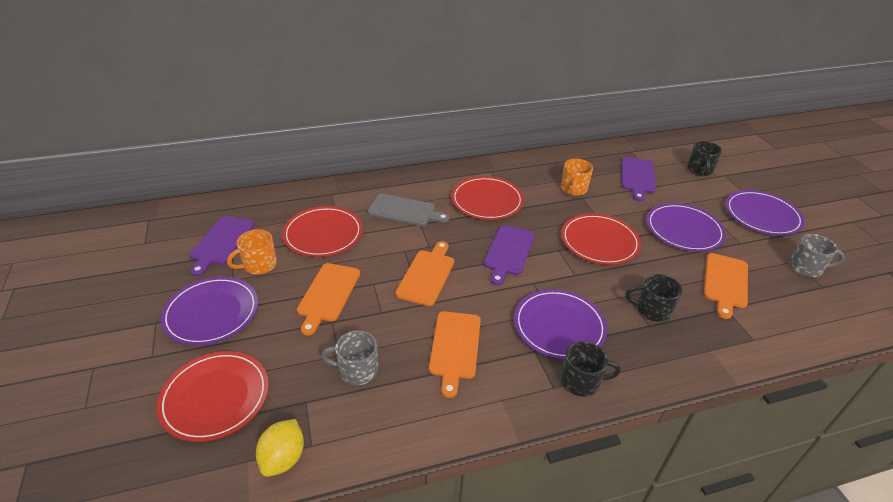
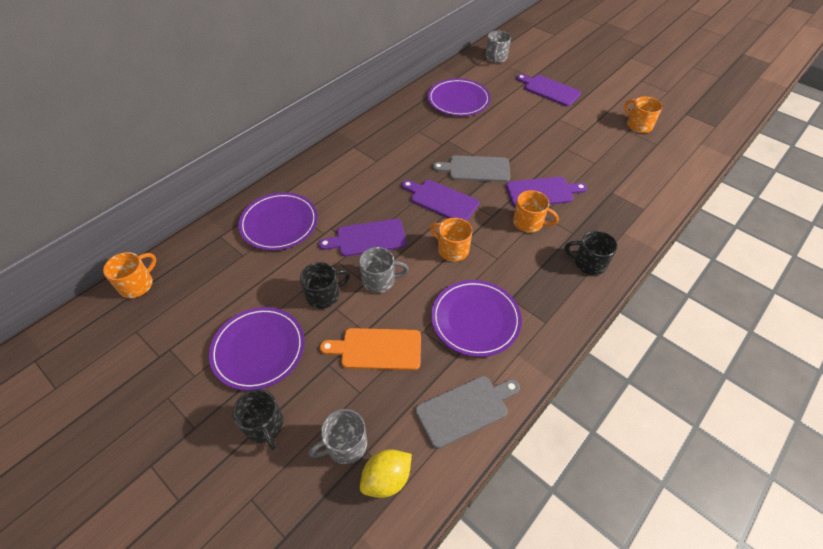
grey cutting board: 1 -> 2
grey mug: 2 -> 3
orange cutting board: 4 -> 1
orange mug: 2 -> 4
purple cutting board: 3 -> 4
red plate: 4 -> 0

